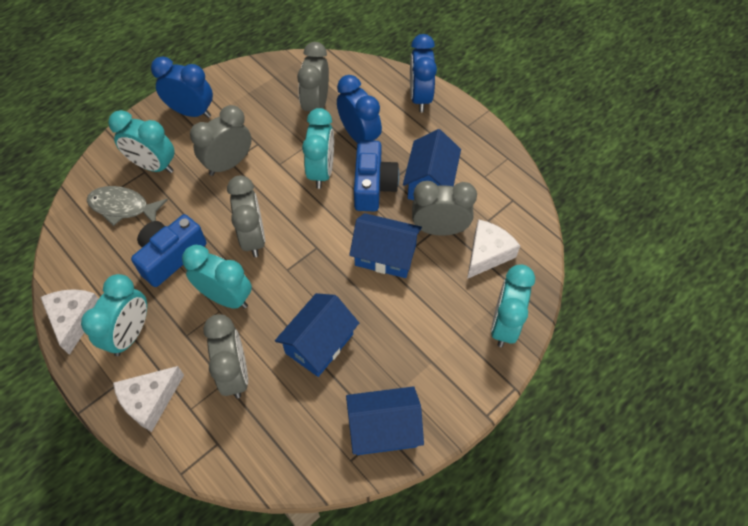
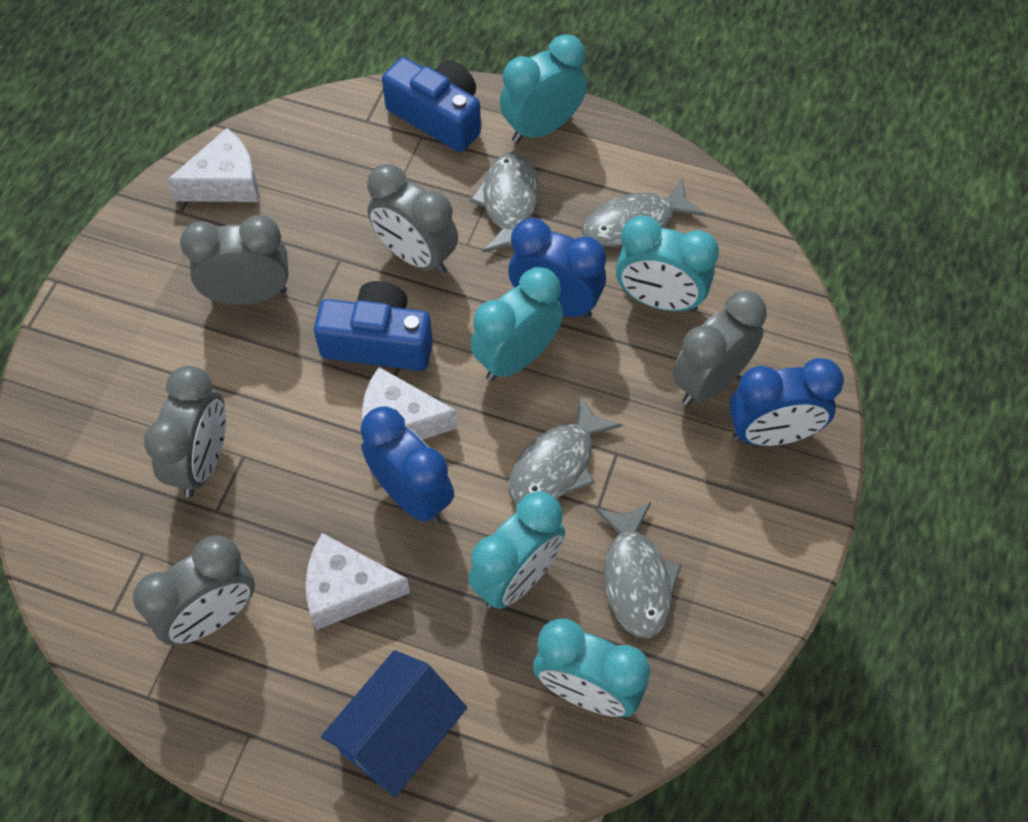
blue house: 4 -> 1
grey fish: 1 -> 4

